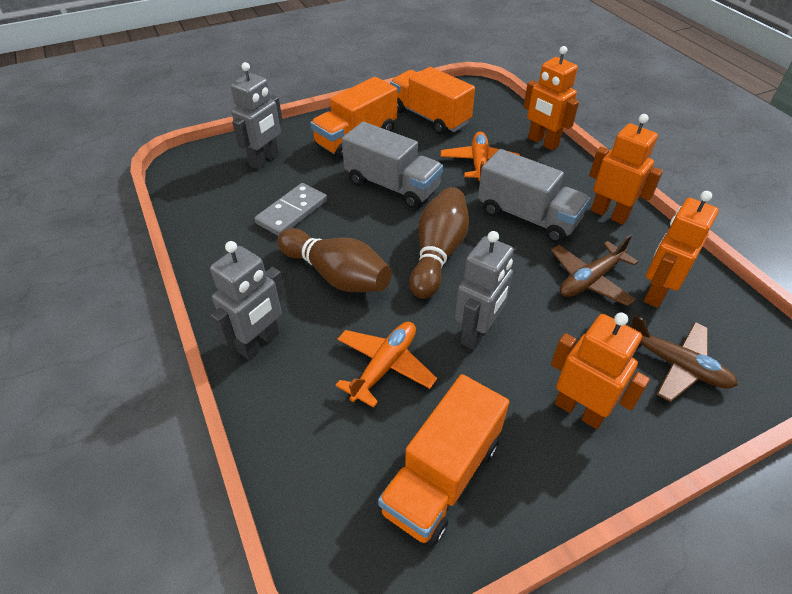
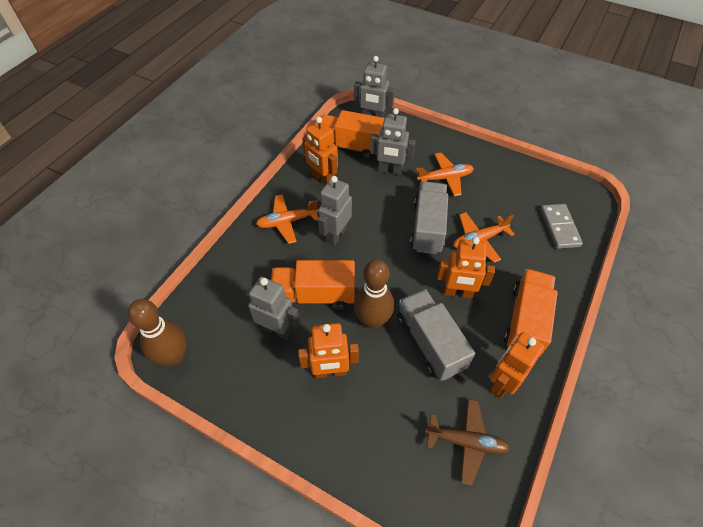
brown plane: 2 -> 1
grey robot: 3 -> 4
orange plane: 2 -> 3

